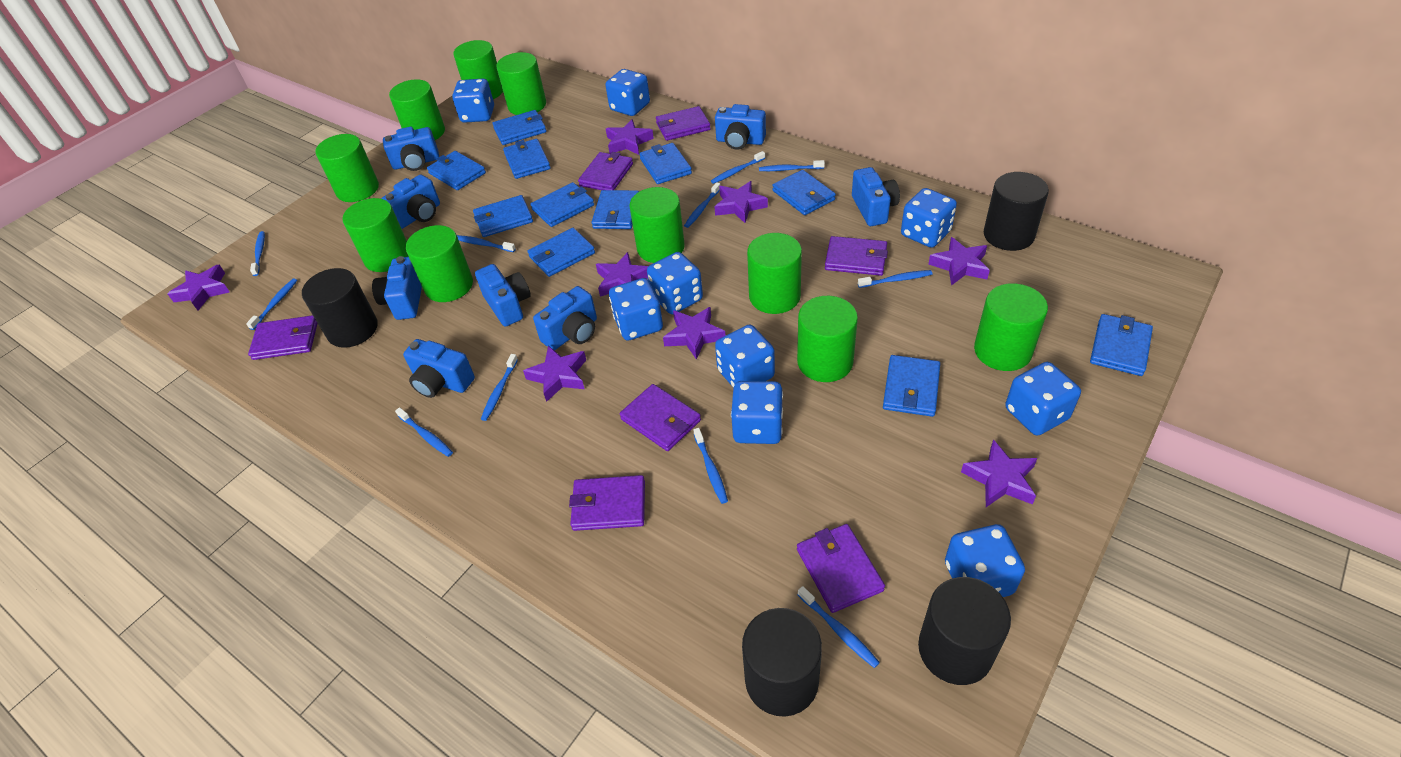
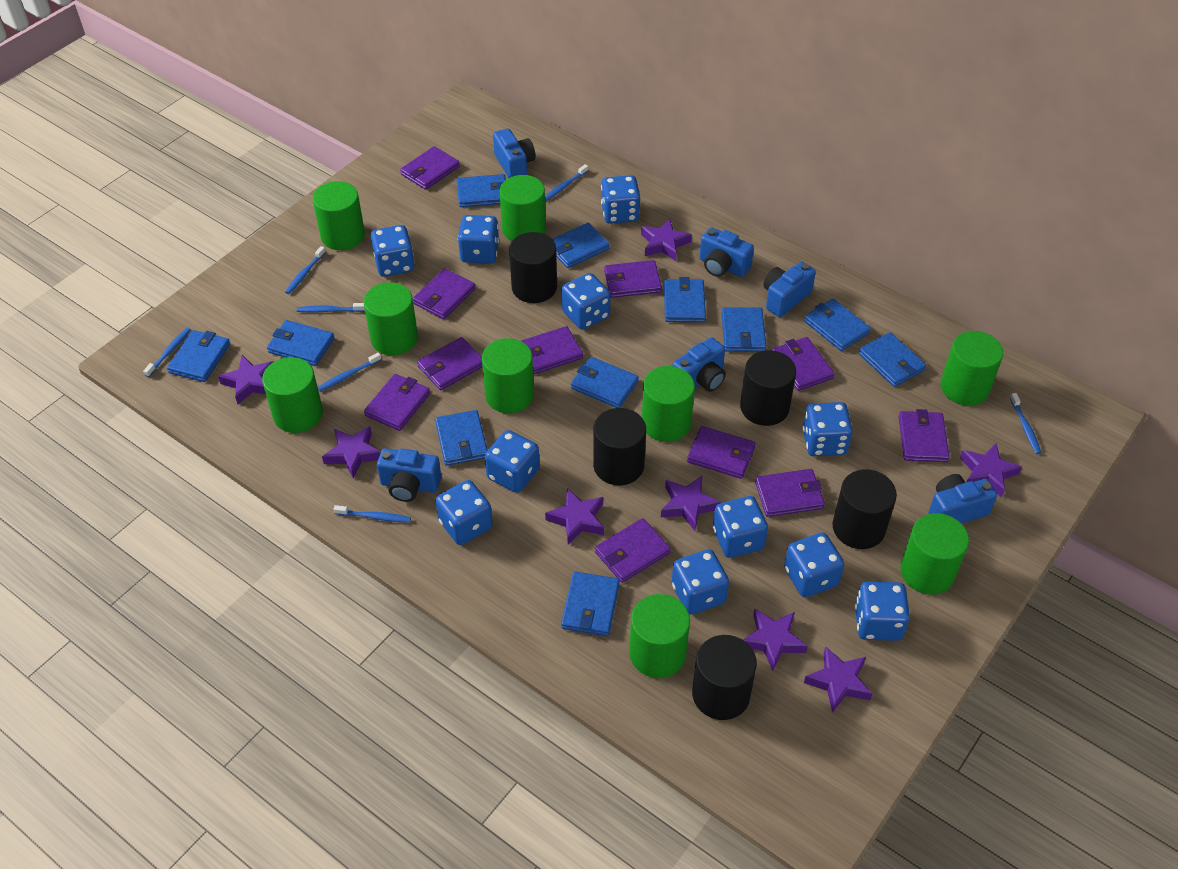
black cylinder: 4 -> 5
blue camera: 8 -> 6
blue dice: 9 -> 11
blue toothbrush: 11 -> 7
green cylinder: 10 -> 9
purple wallet: 7 -> 11

